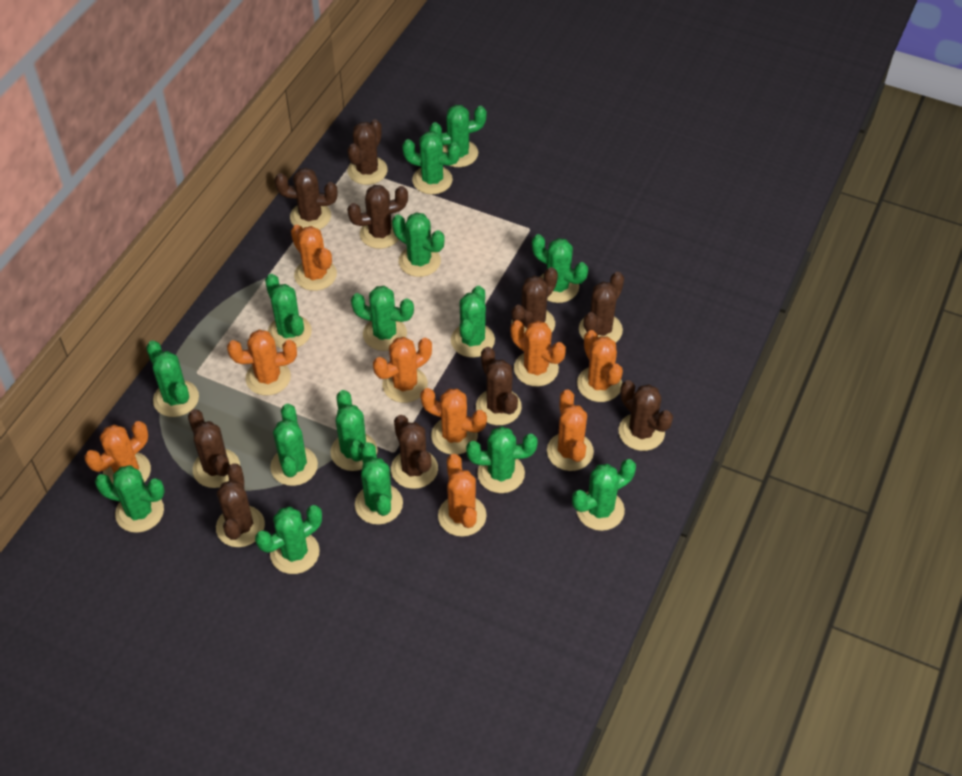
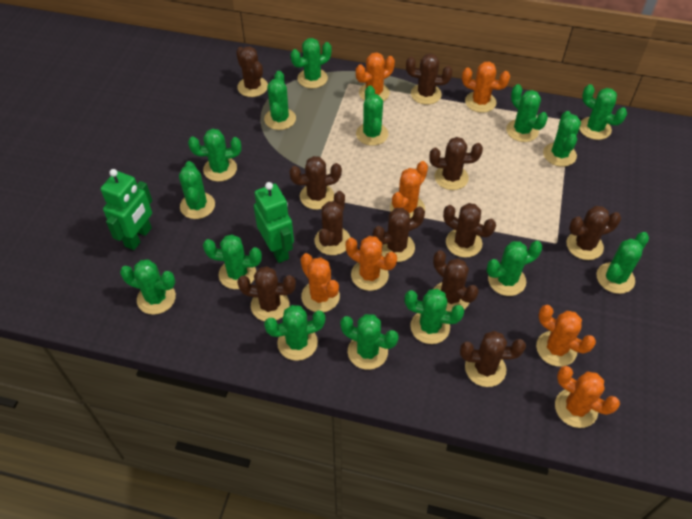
brown cactus: 10 -> 11
green robot: 0 -> 2
orange cactus: 9 -> 7

